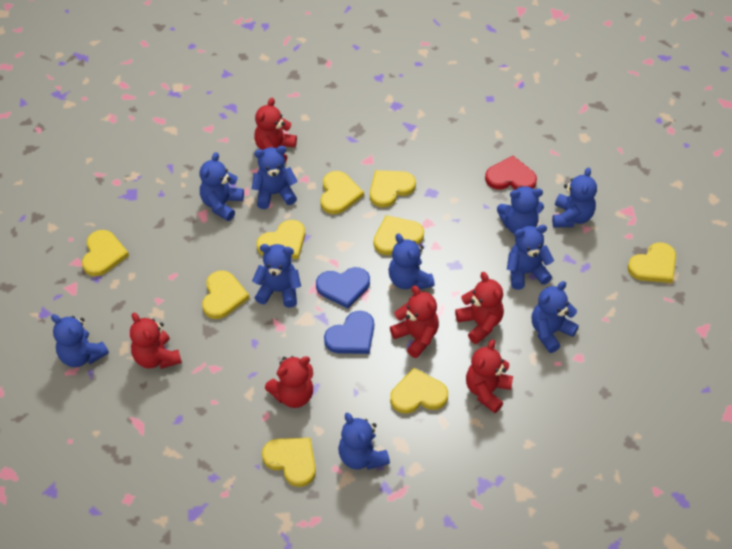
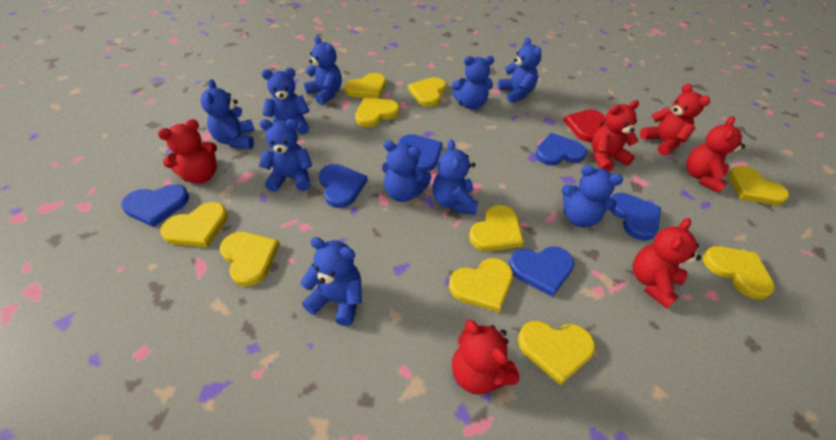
blue heart: 2 -> 6
yellow heart: 9 -> 10

